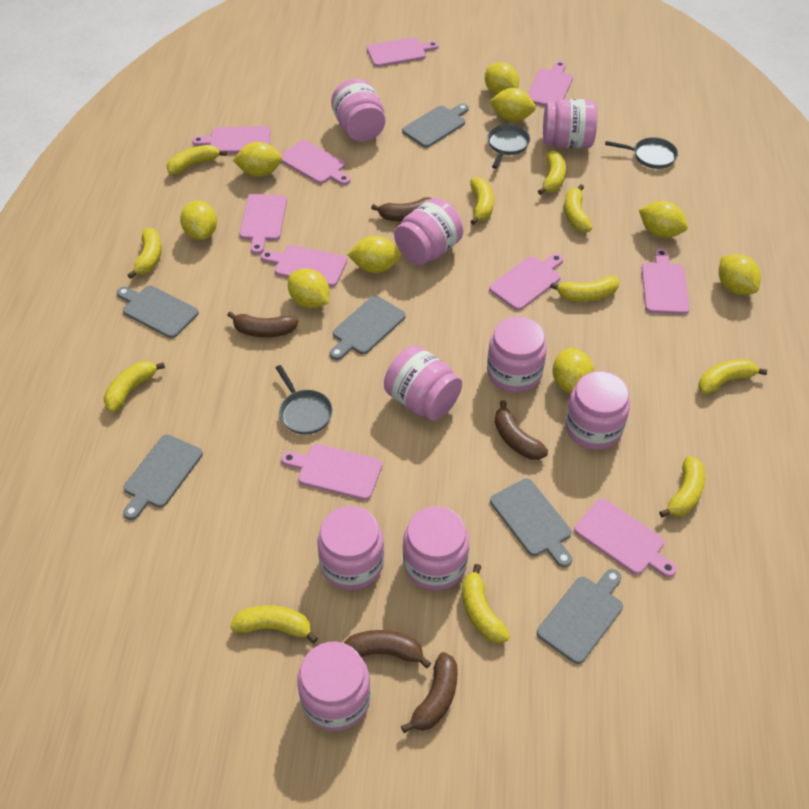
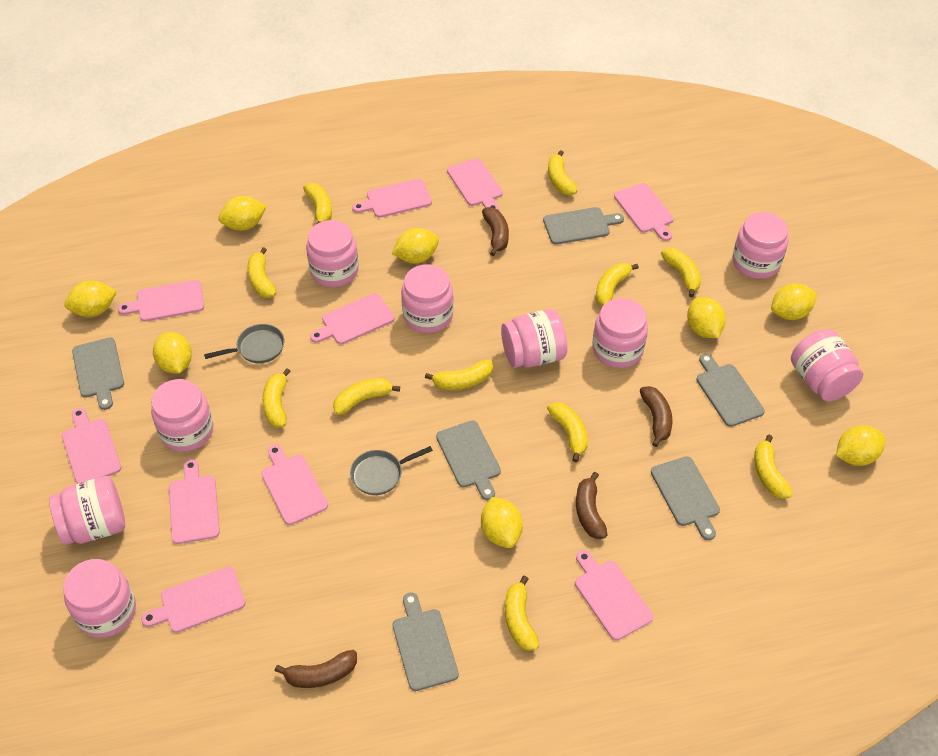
brown banana: 5 -> 4
grey pan: 3 -> 2
yellow lemon: 9 -> 8

